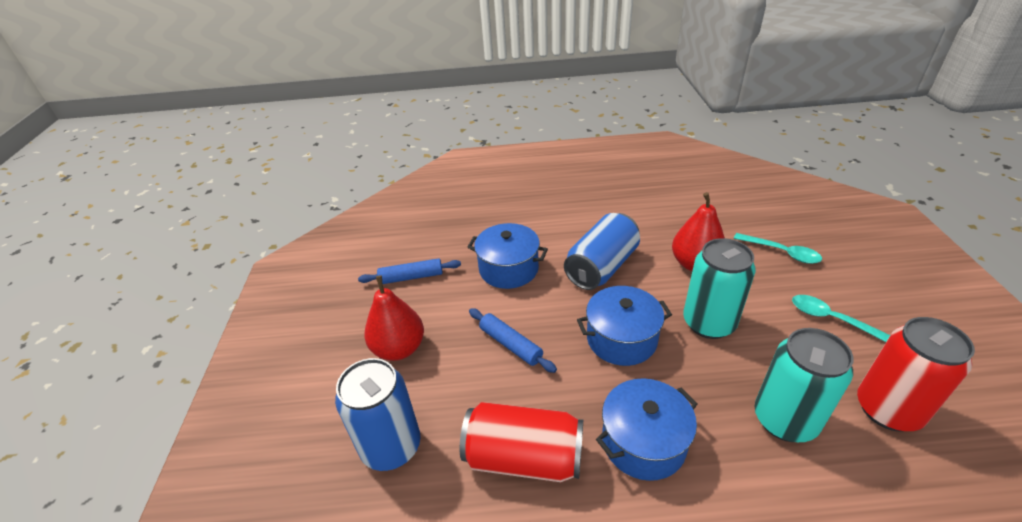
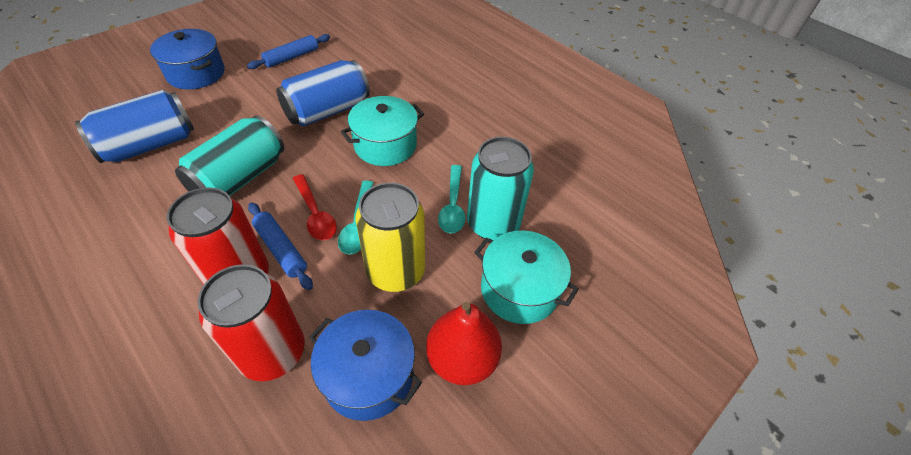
blue pot: 3 -> 2
red pear: 2 -> 1
red spoon: 0 -> 1
turquoise pot: 0 -> 2
yellow can: 0 -> 1

